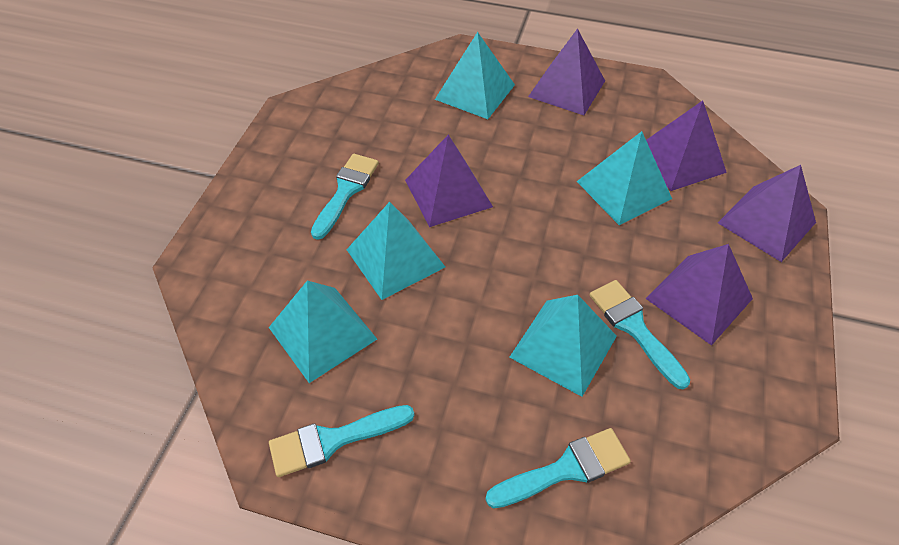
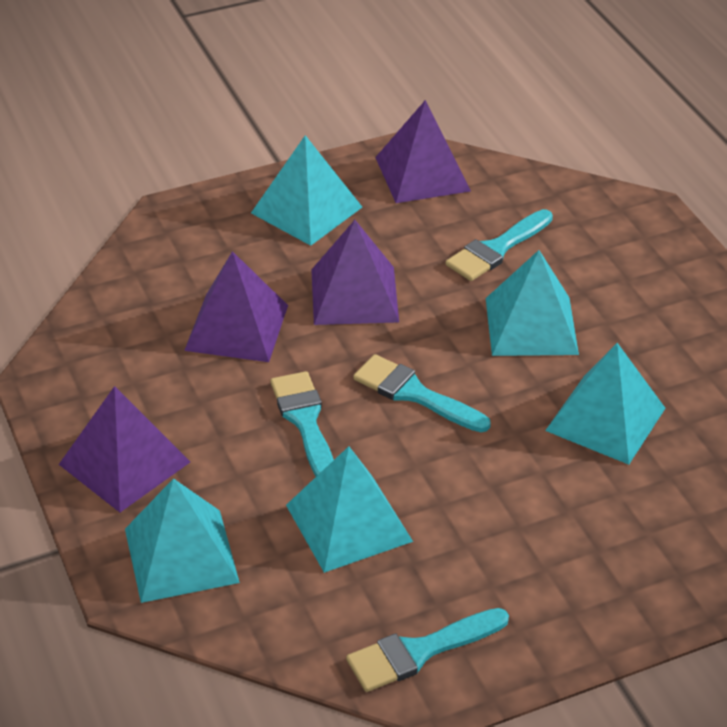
purple pyramid: 5 -> 4

